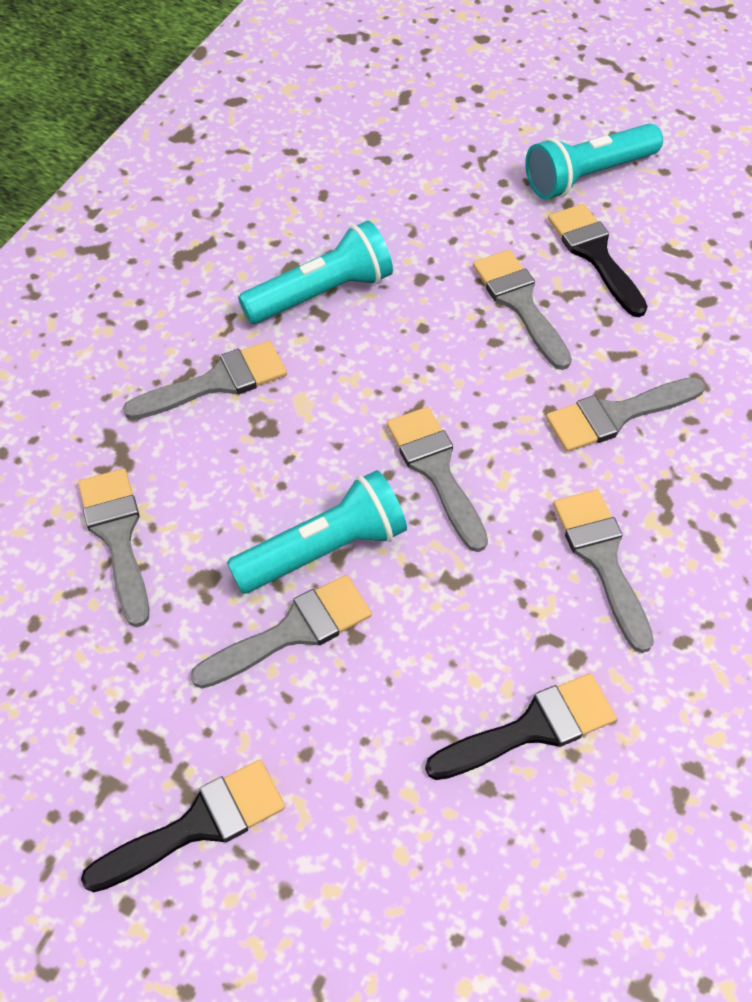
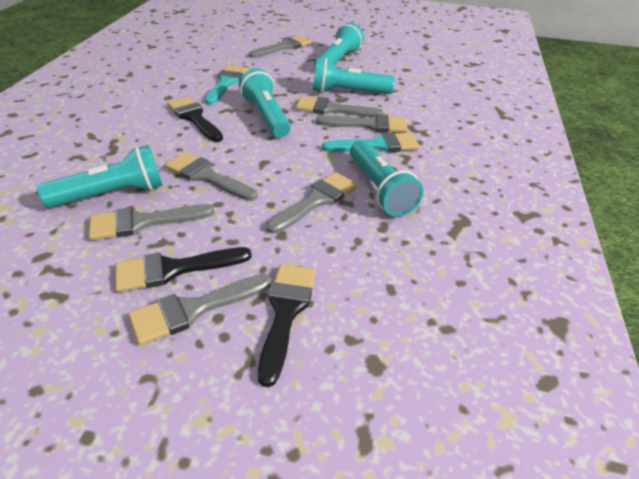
turquoise brush: 0 -> 2
turquoise flashlight: 3 -> 5

